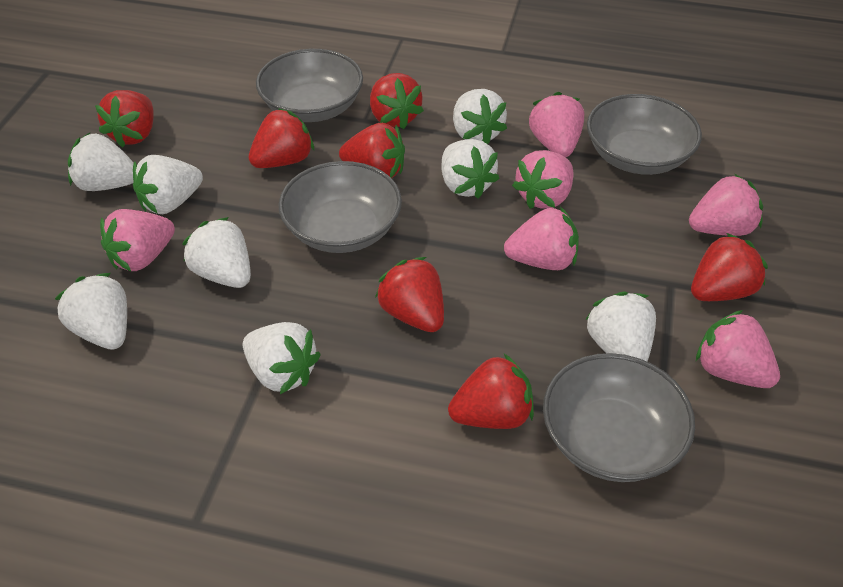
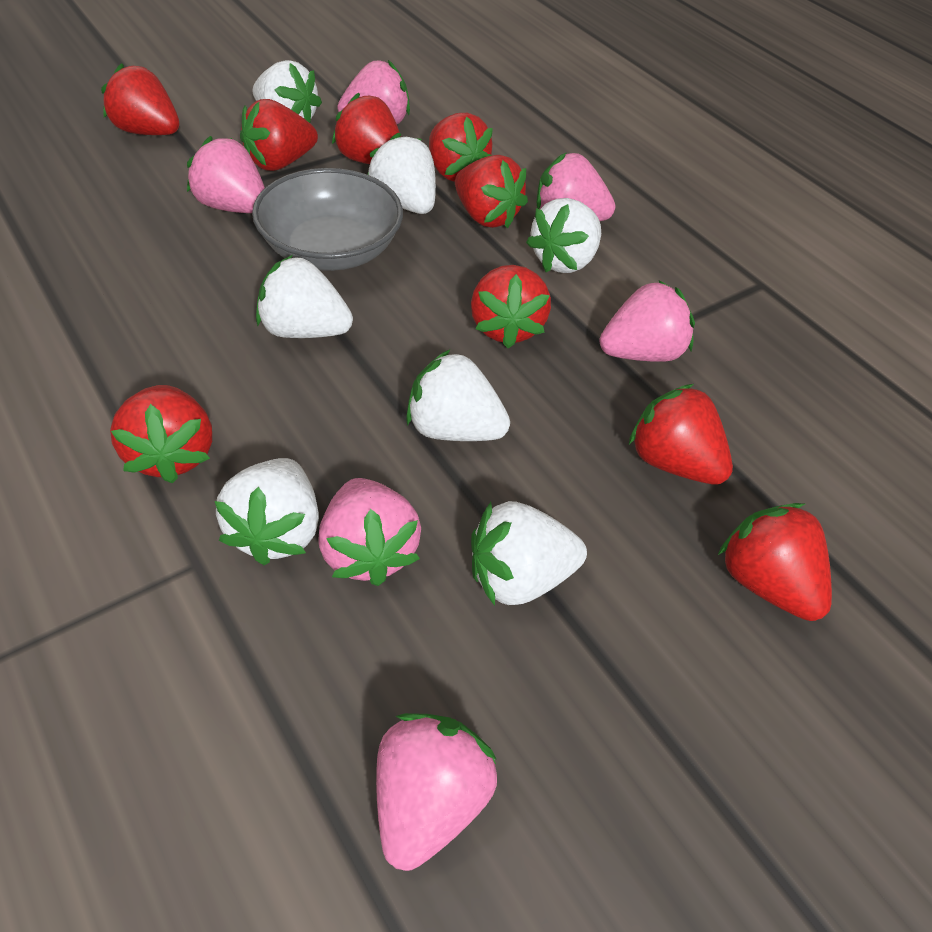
grey bowl: 4 -> 1
red strawberry: 7 -> 9
white strawberry: 8 -> 7

